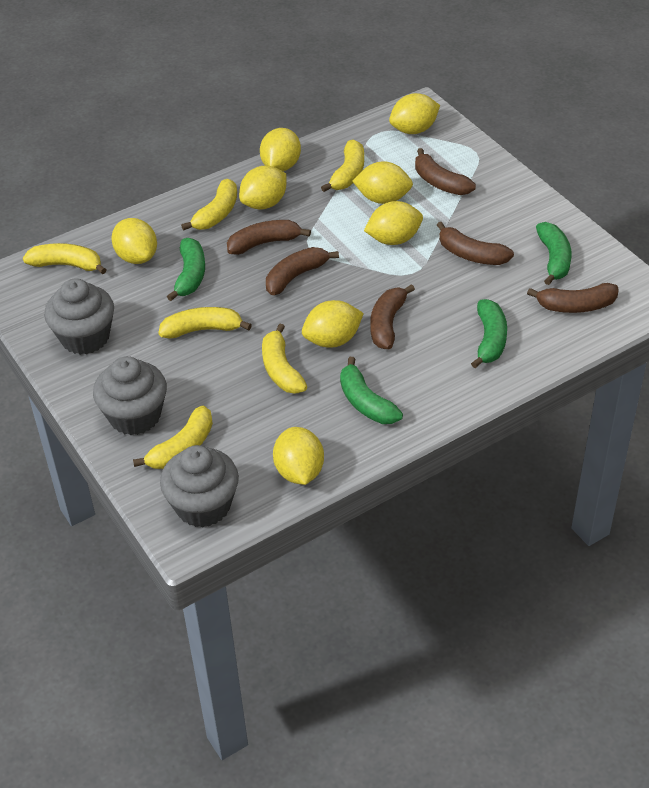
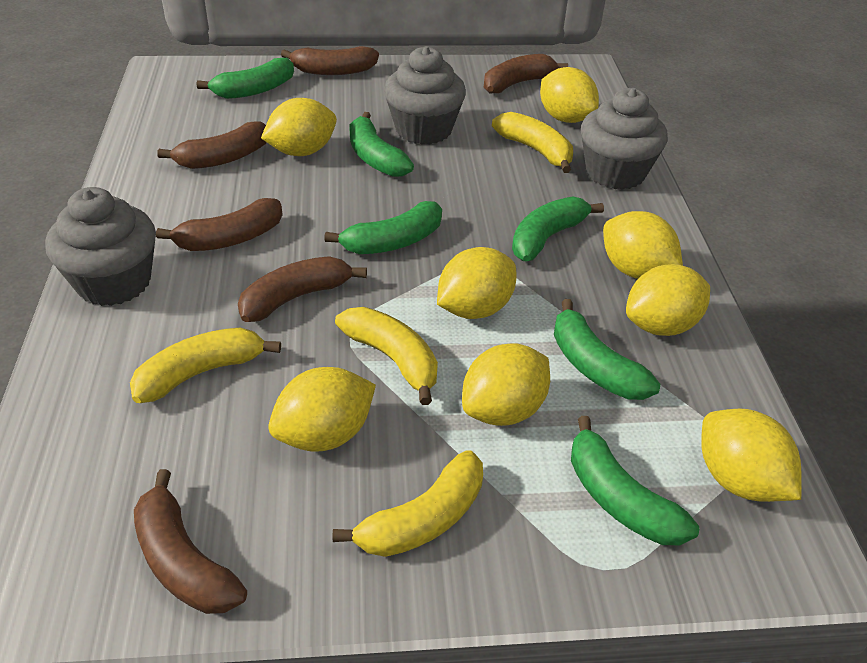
green banana: 4 -> 6
yellow banana: 6 -> 4

